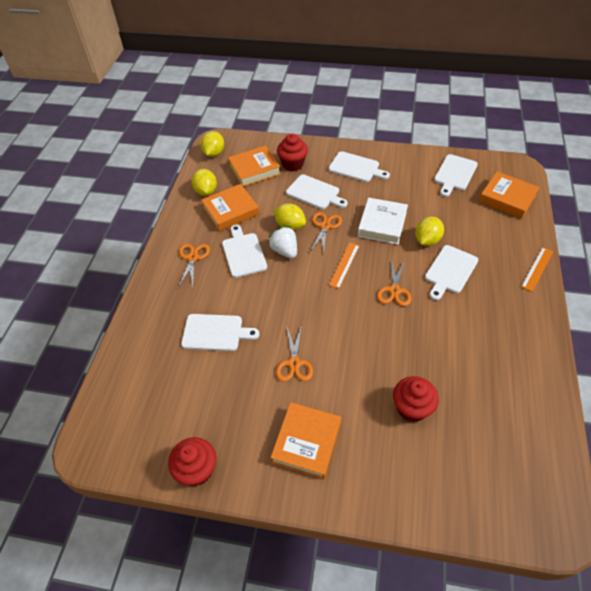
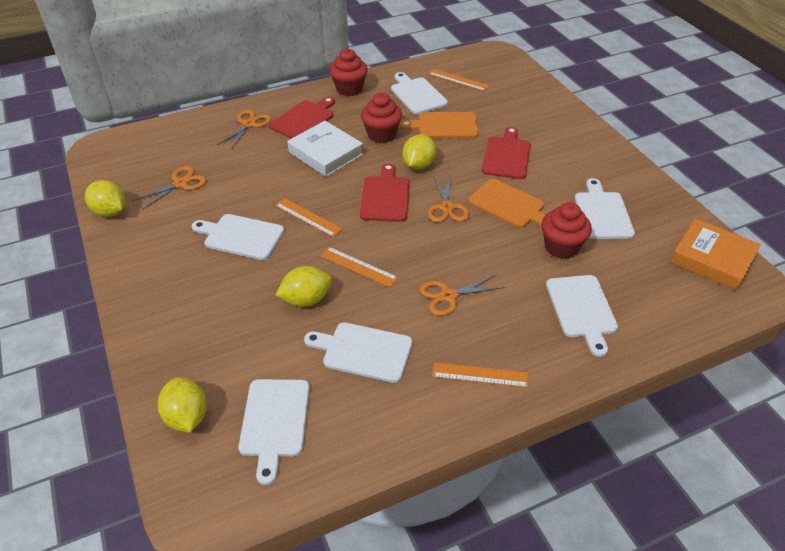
orange book: 4 -> 1
orange cutting board: 0 -> 2
orange ruler: 2 -> 4
red cutting board: 0 -> 3
white strawberry: 1 -> 0

